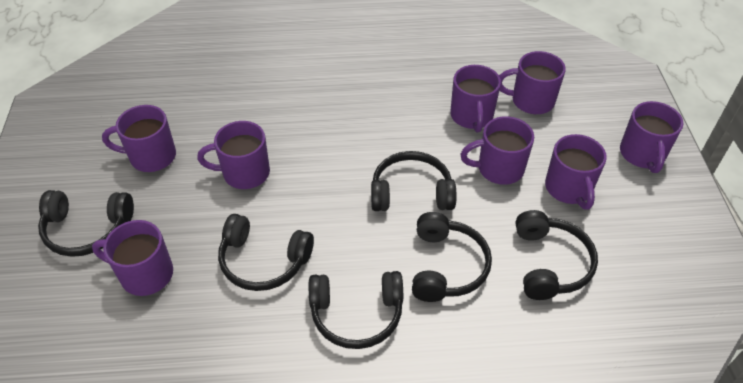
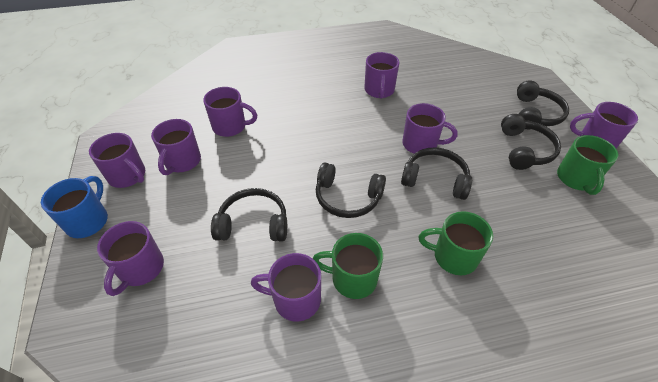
black headphones: 6 -> 5
blue mug: 0 -> 1
green mug: 0 -> 3

